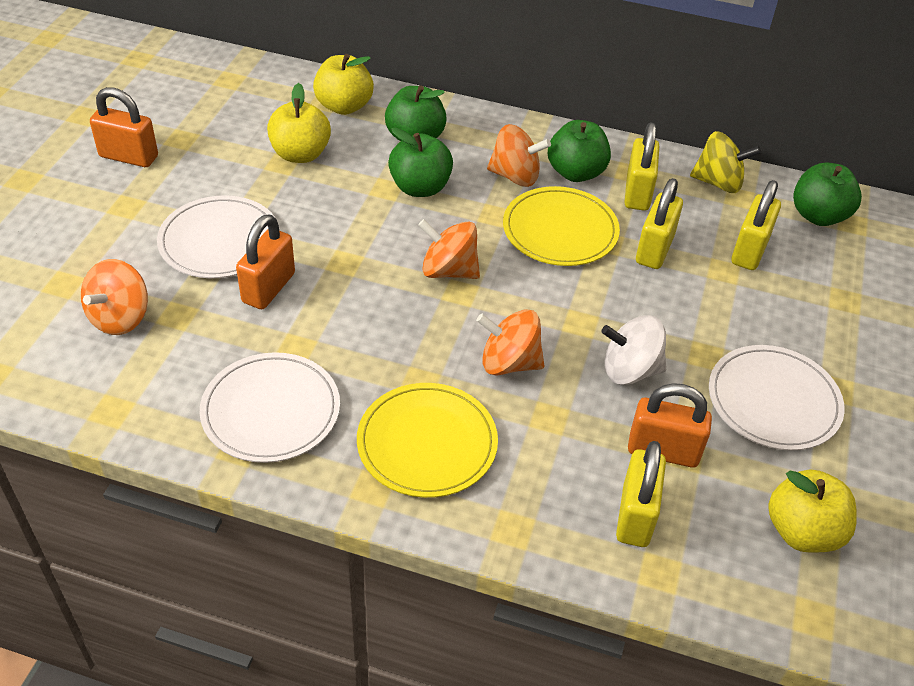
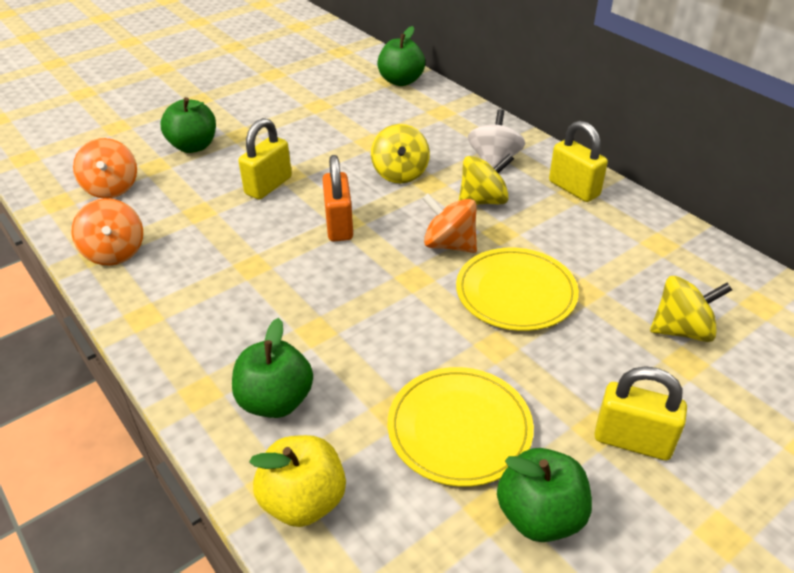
orange padlock: 3 -> 1
orange spinning top: 4 -> 3
white plate: 3 -> 0
yellow apple: 3 -> 1
yellow padlock: 4 -> 3
yellow spinning top: 1 -> 3

